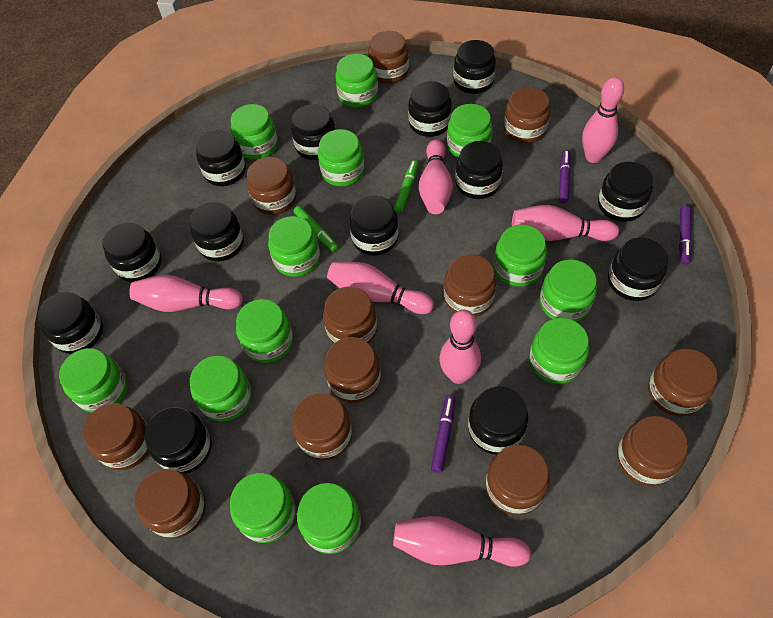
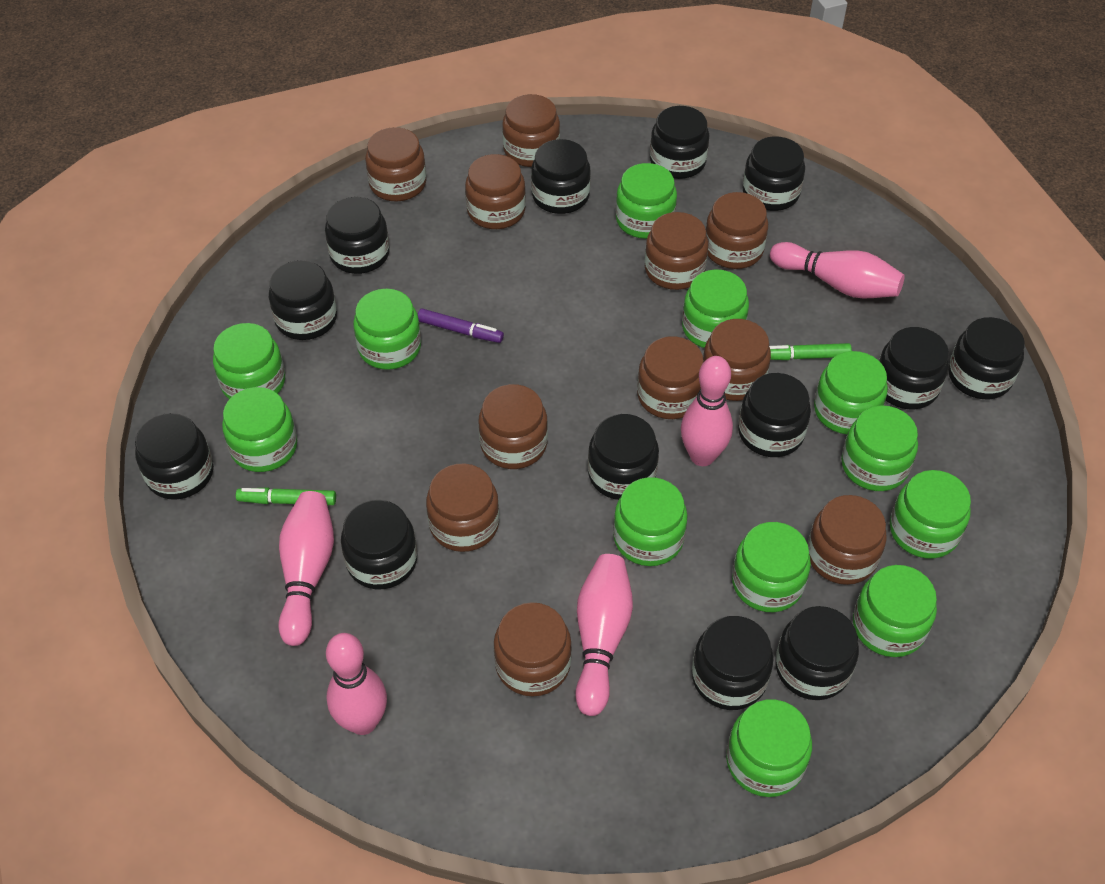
brown jar: 12 -> 11
green jar: 13 -> 12
pink bowling pin: 7 -> 5
purple marker: 3 -> 1

